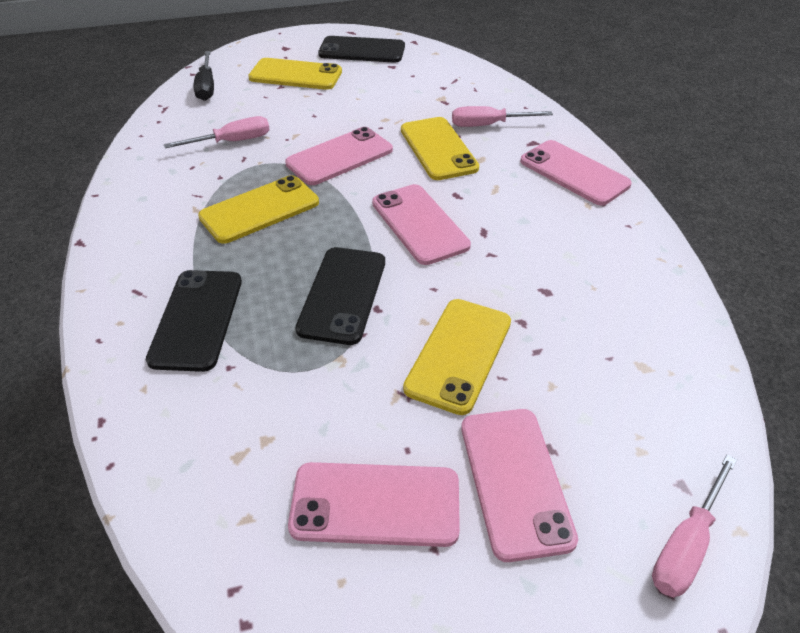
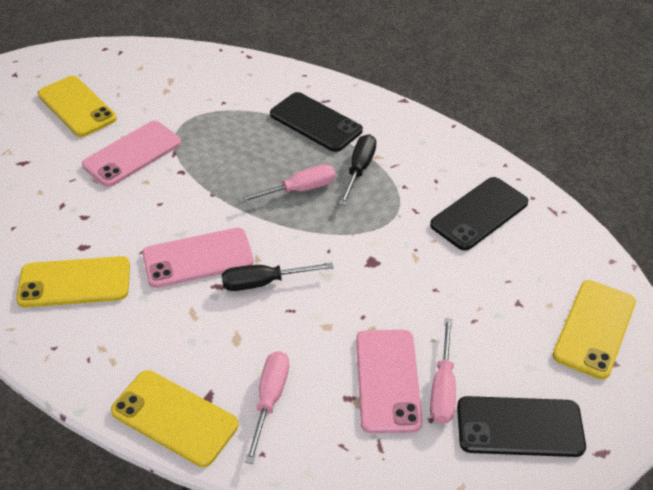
black screwdriver: 1 -> 2
pink phone: 5 -> 3

